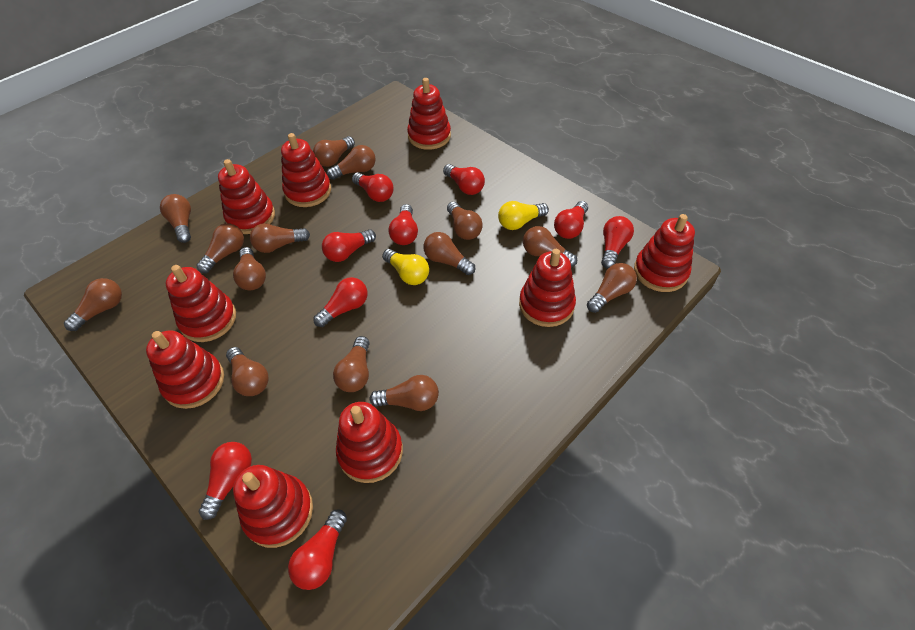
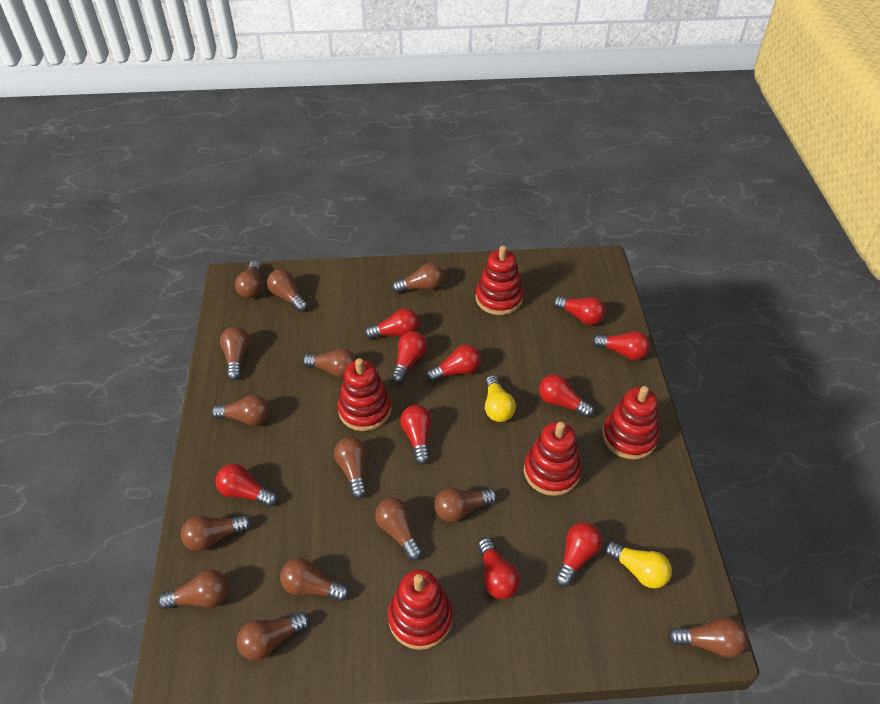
red light bulb: 9 -> 10
red stacking toy: 9 -> 5

